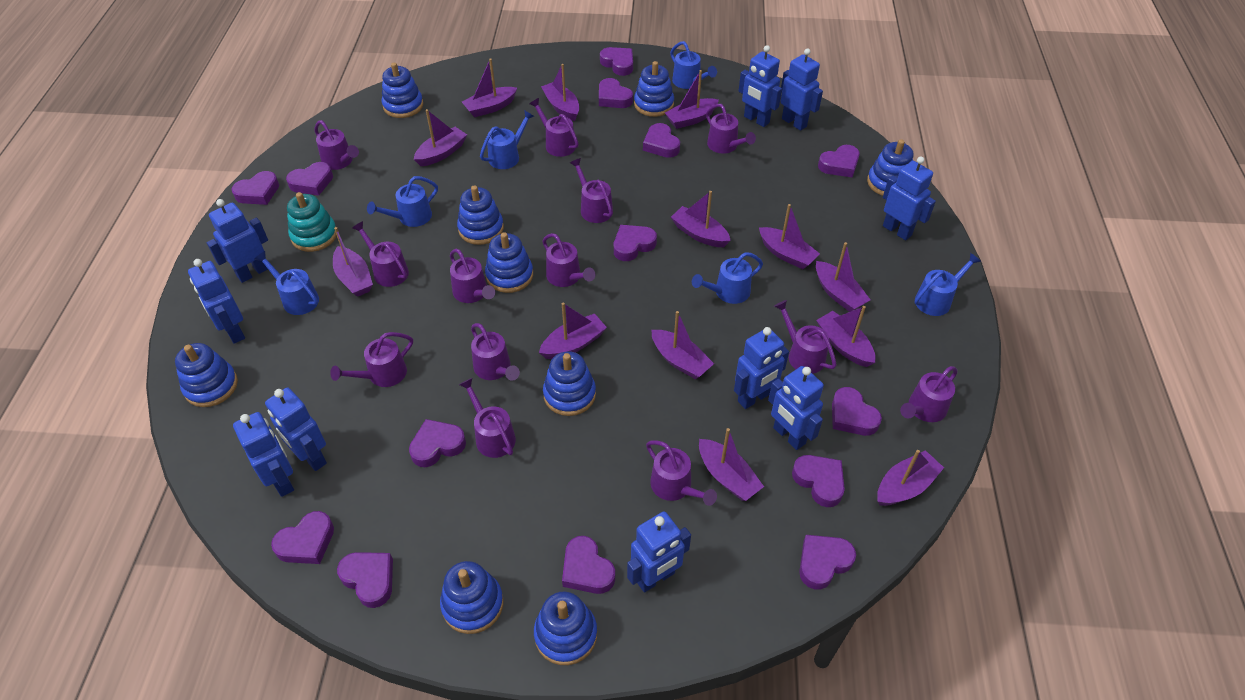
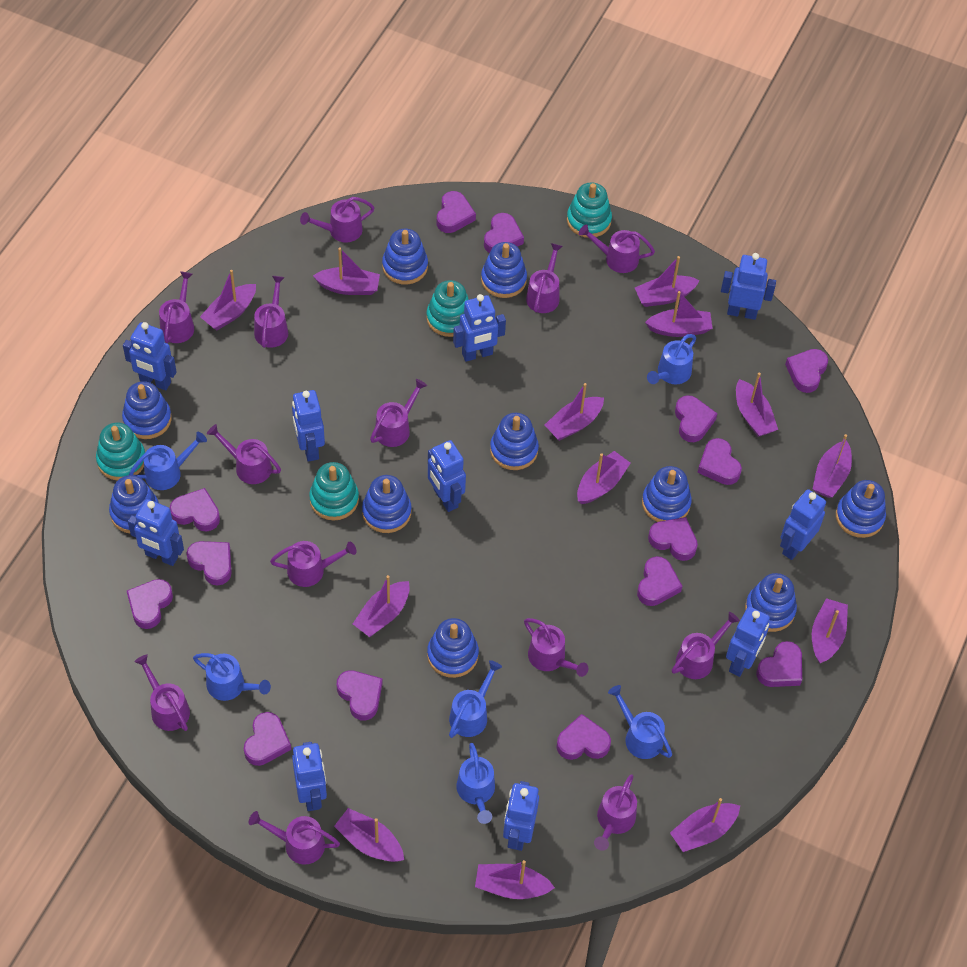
blue stacking toy: 9 -> 10
turquoise stacking toy: 1 -> 4

